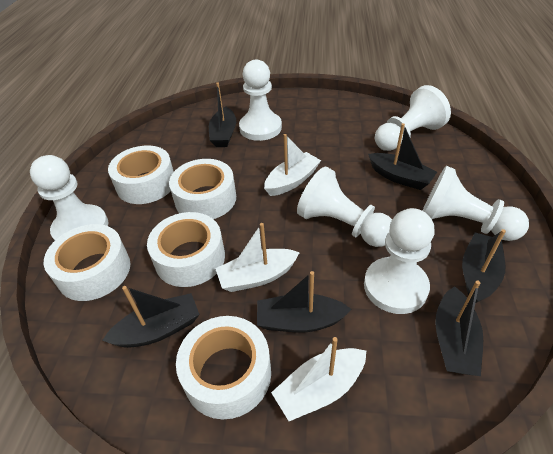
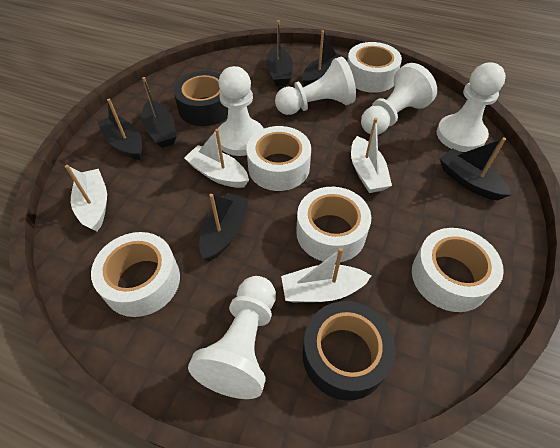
black tape: 0 -> 2
white boat: 3 -> 4
white pawn: 6 -> 5

